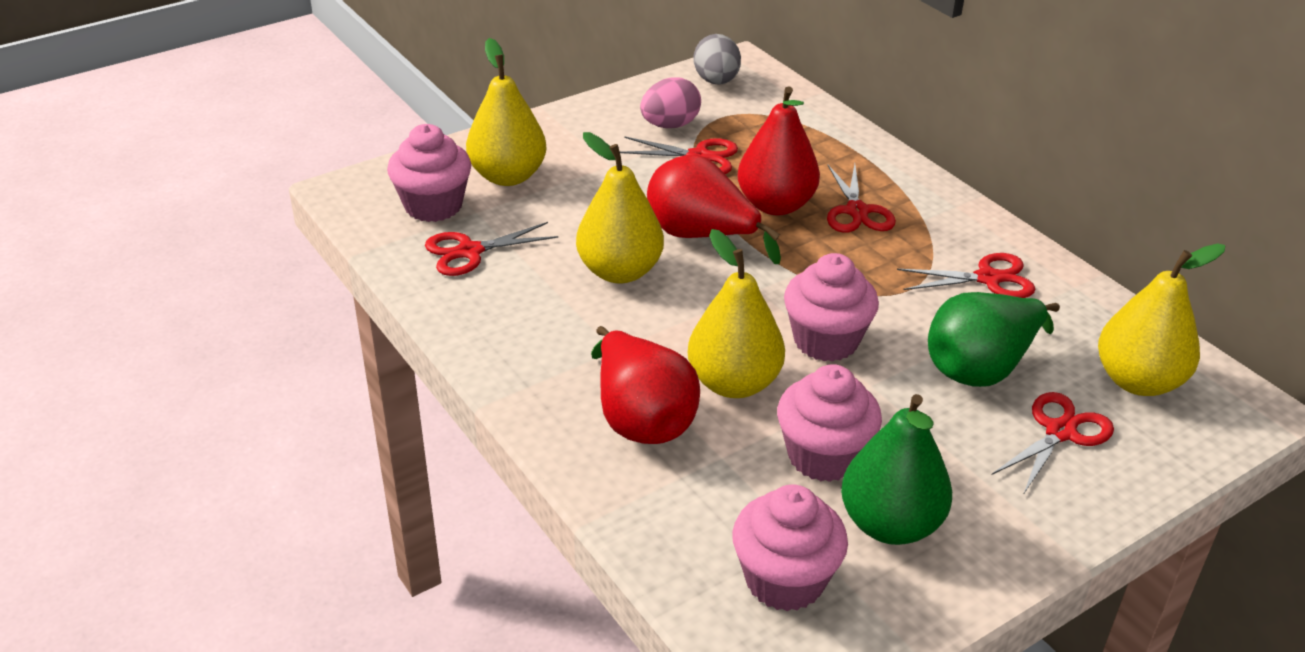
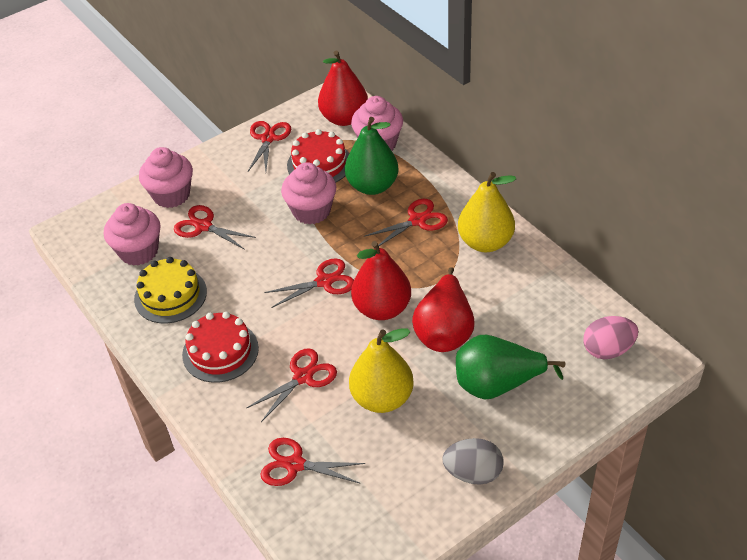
red cake: 0 -> 2
red scissors: 5 -> 6
yellow cake: 0 -> 1
yellow pear: 4 -> 2

